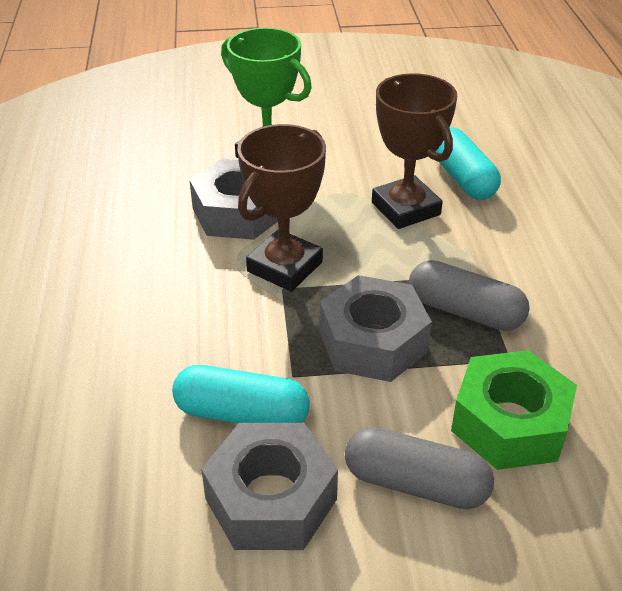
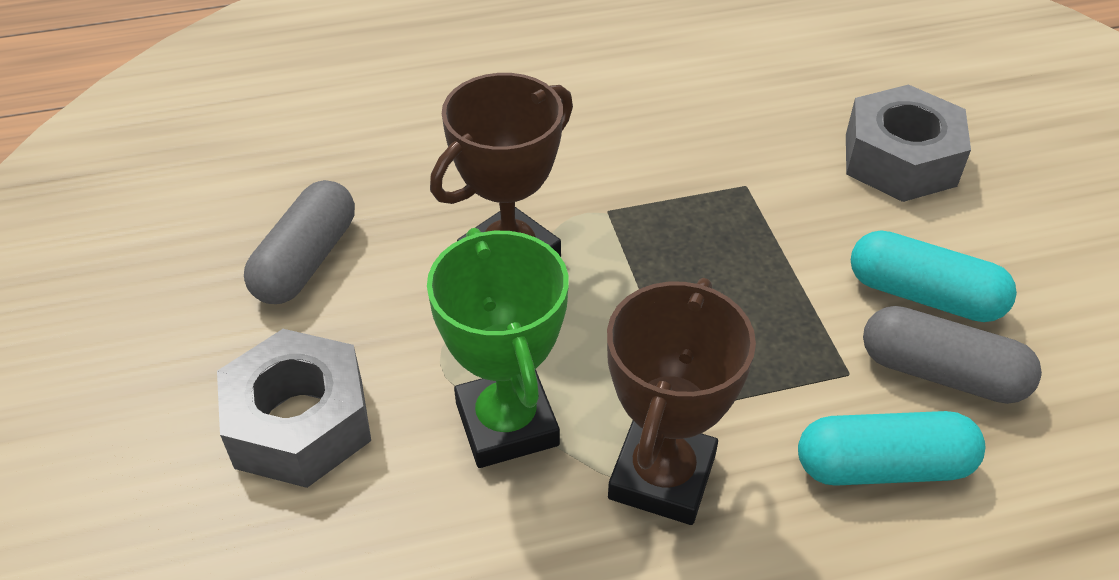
green nut: 1 -> 0
grey nut: 3 -> 2

